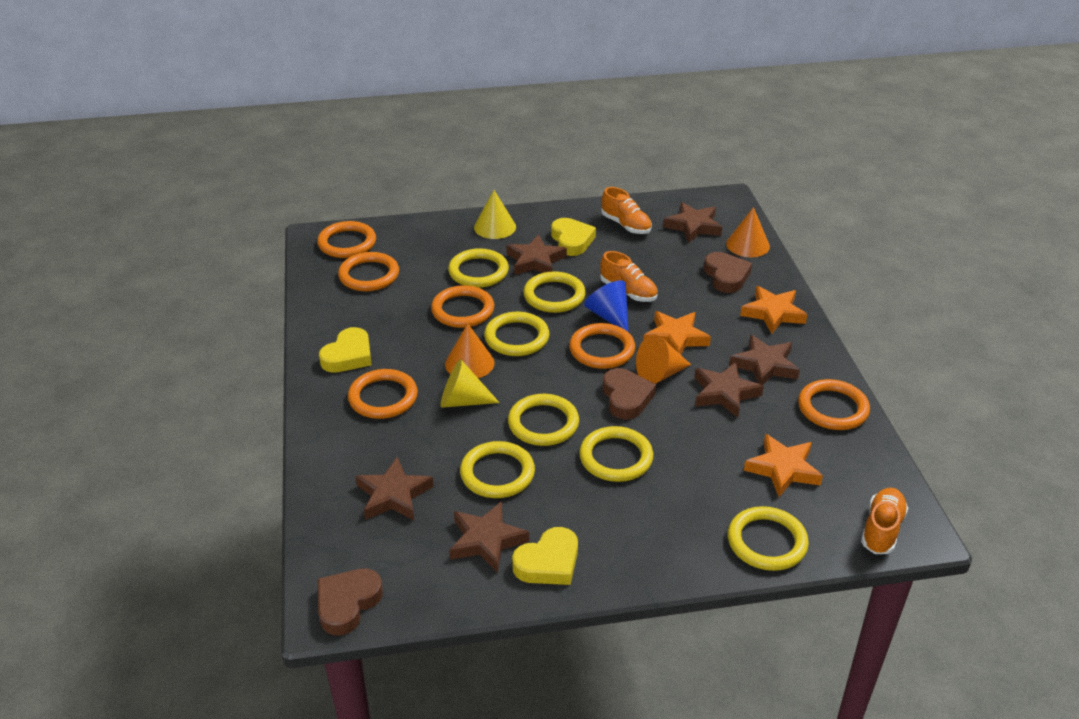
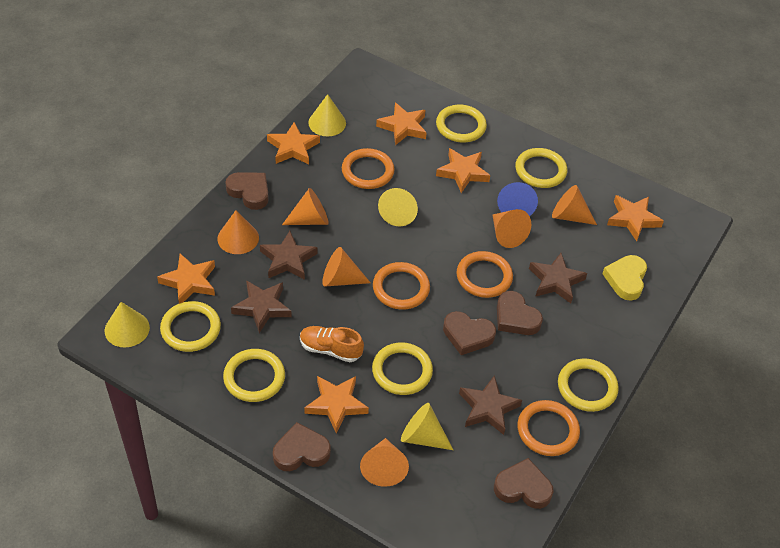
brown heart: 3 -> 5
brown star: 6 -> 4
orange cone: 3 -> 6
orange ring: 6 -> 4
orange shoe: 3 -> 1
orange star: 3 -> 6
yellow cone: 2 -> 4
yellow heart: 3 -> 1
yellow ring: 7 -> 6

